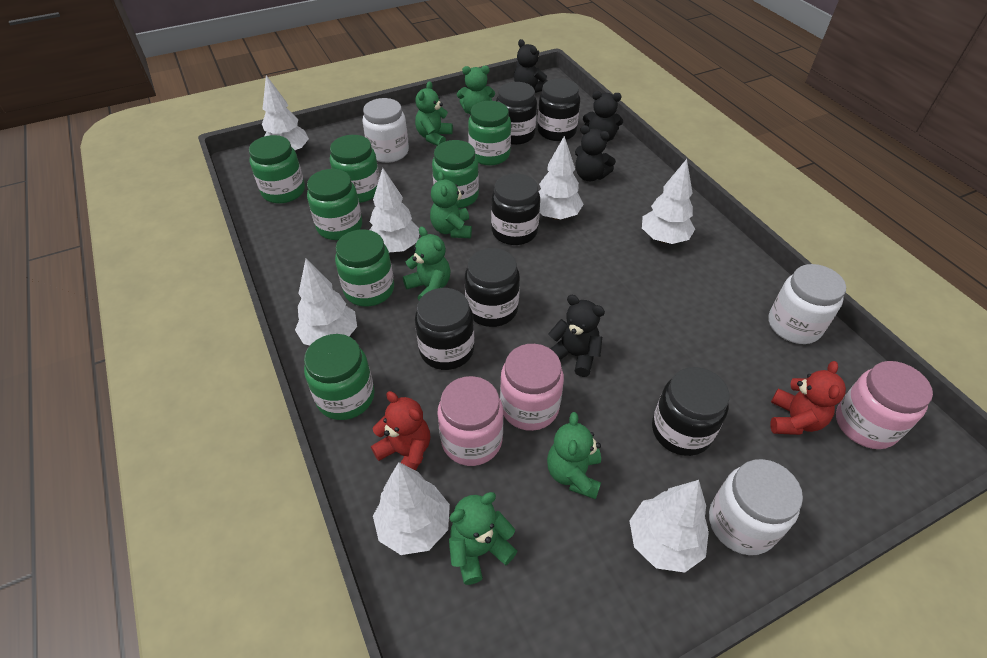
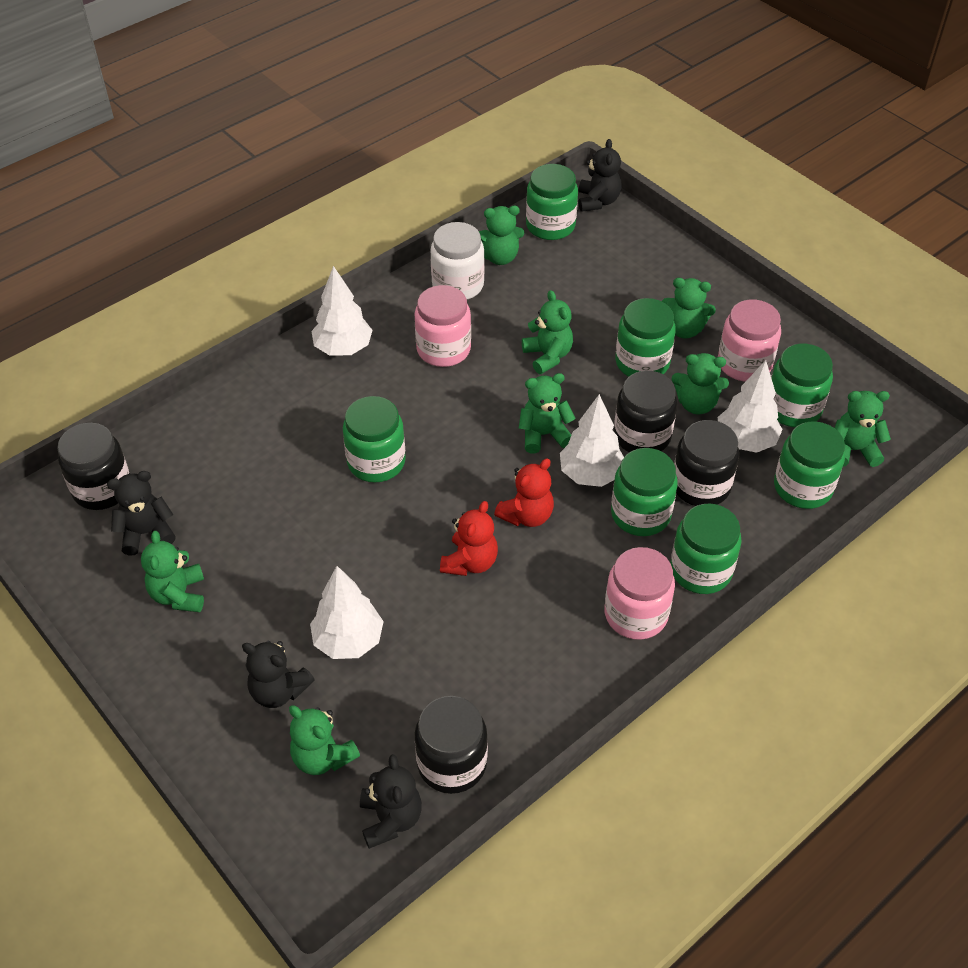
black jar: 6 -> 4
green teddy bear: 6 -> 8
white jar: 3 -> 1
white tree: 7 -> 4

